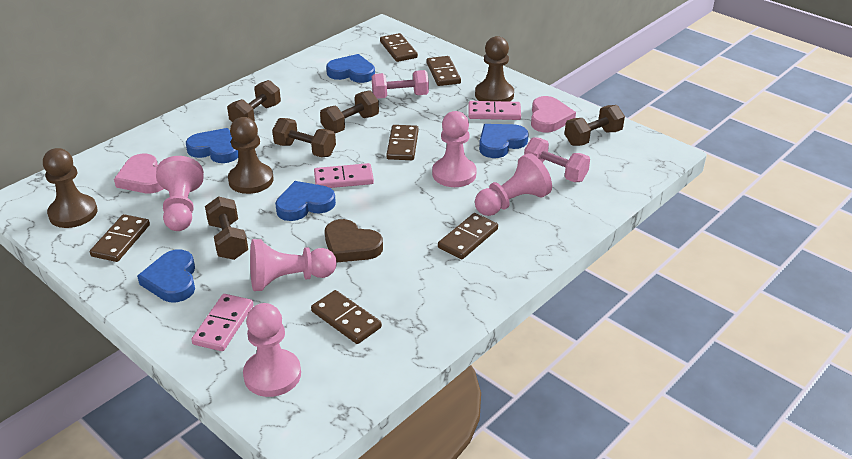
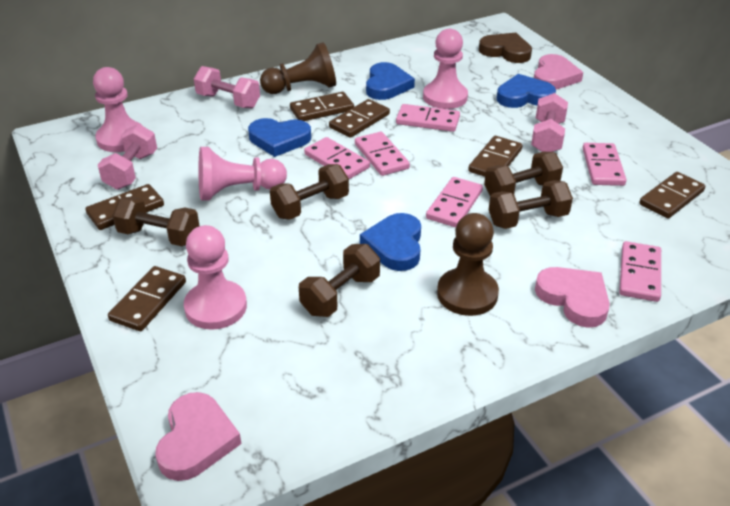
blue heart: 5 -> 4
brown pawn: 3 -> 2
pink domino: 3 -> 6
pink dumbbell: 2 -> 3
pink heart: 2 -> 3
pink pawn: 5 -> 4

